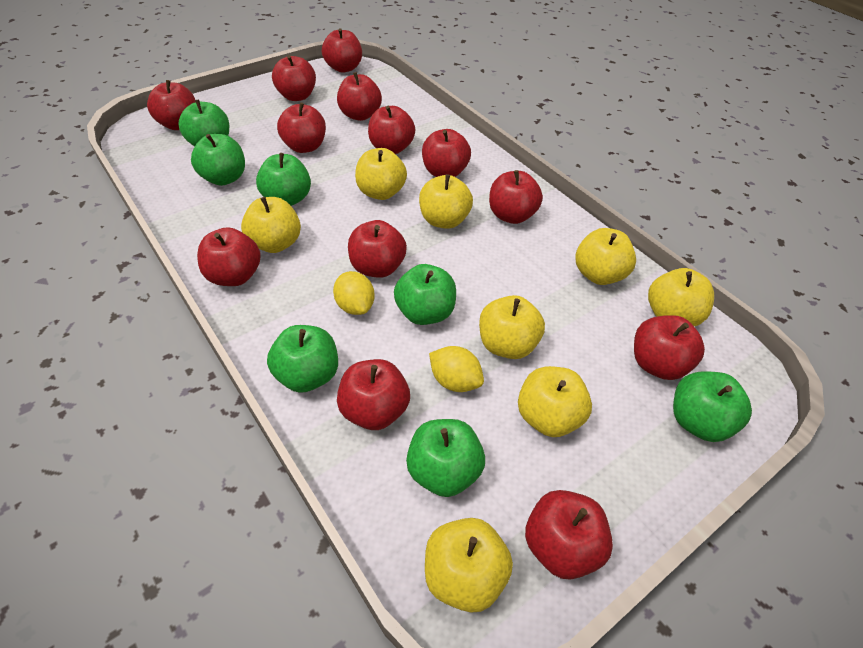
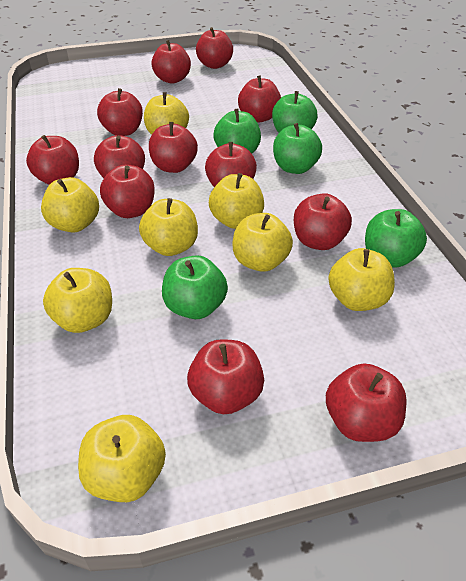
green apple: 7 -> 5
red apple: 13 -> 12
yellow lemon: 2 -> 0

